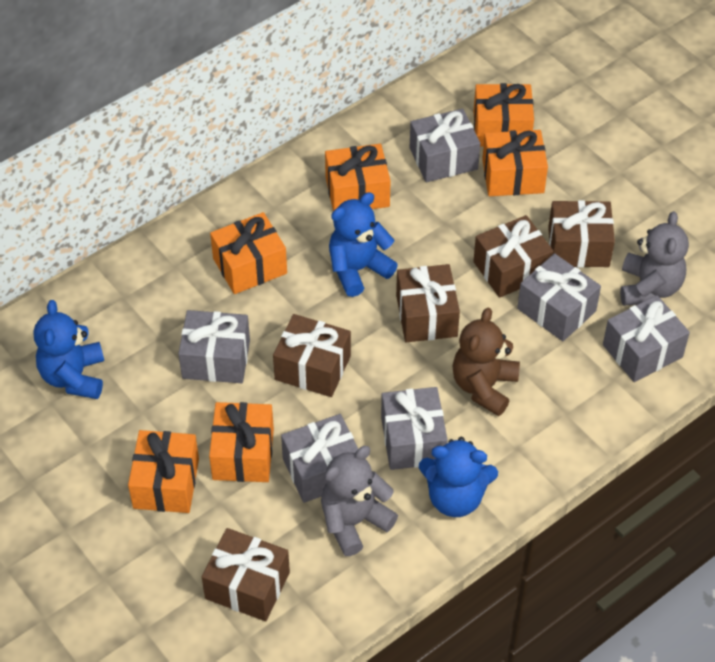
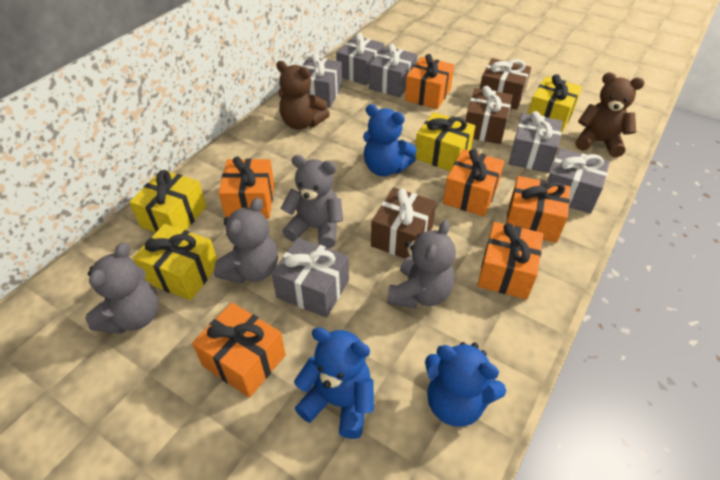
brown gift: 5 -> 3
brown teddy bear: 1 -> 2
grey teddy bear: 2 -> 4
yellow gift: 0 -> 4

